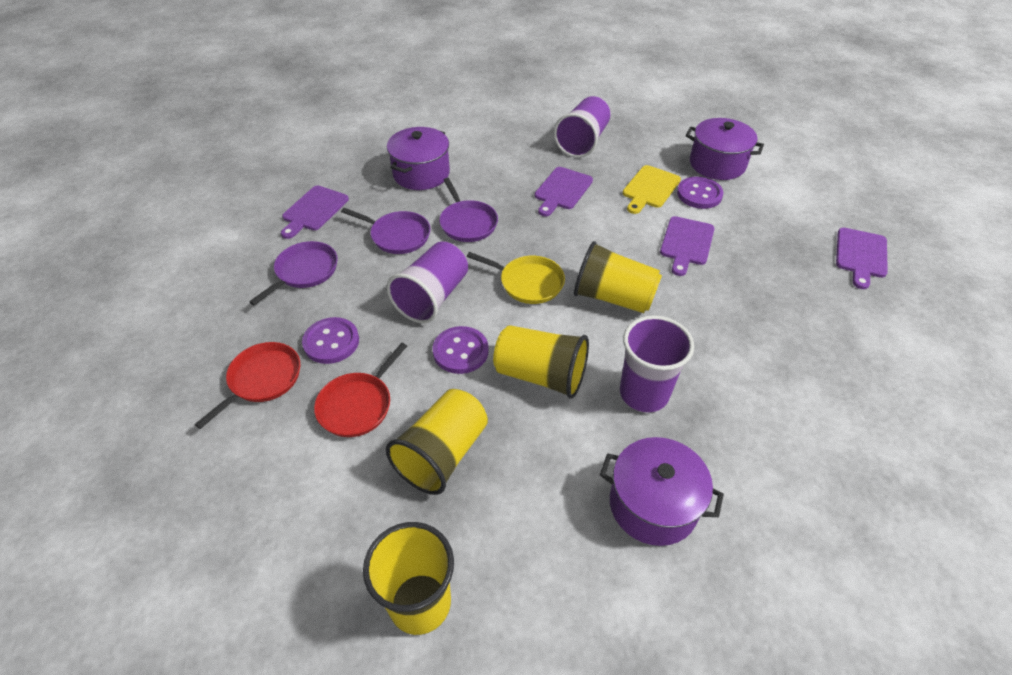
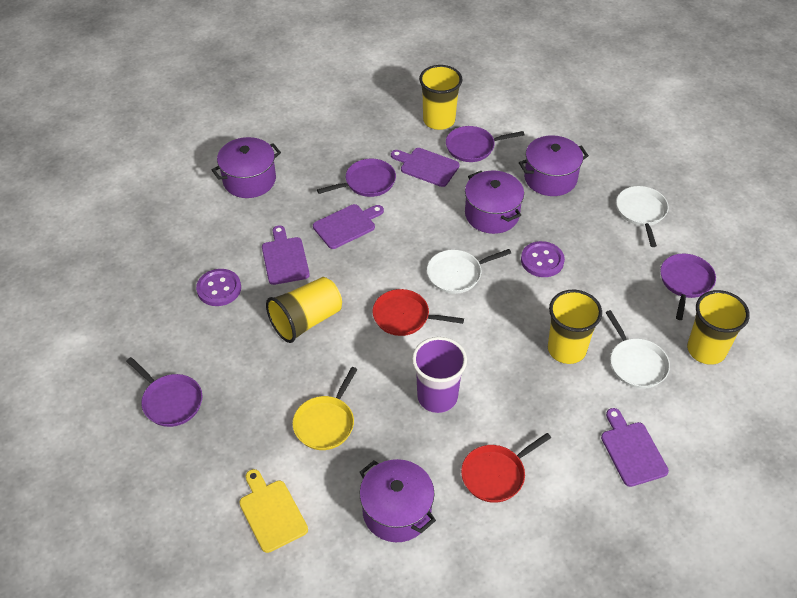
purple button: 3 -> 2
purple cup: 3 -> 1
purple pan: 3 -> 4
purple pot: 3 -> 4
white pan: 0 -> 3

